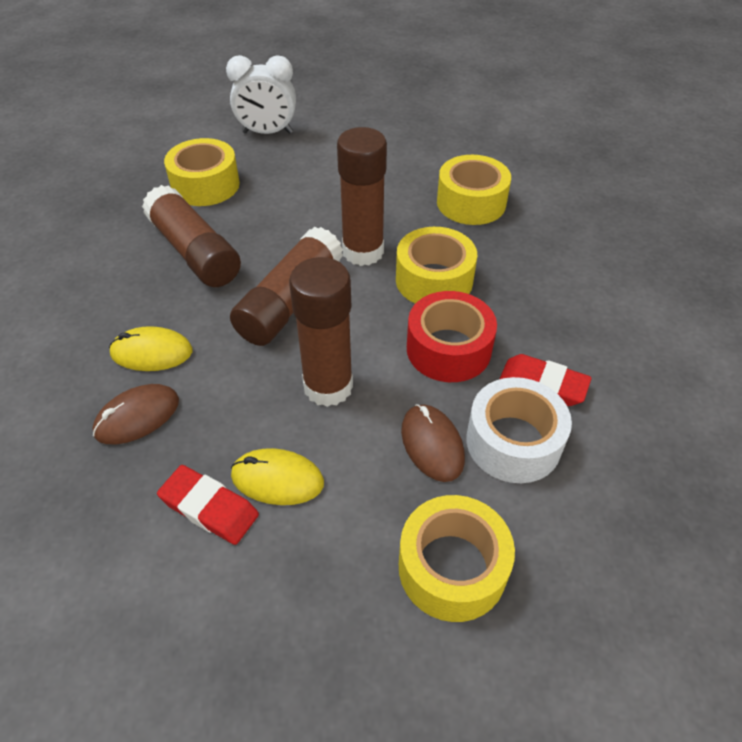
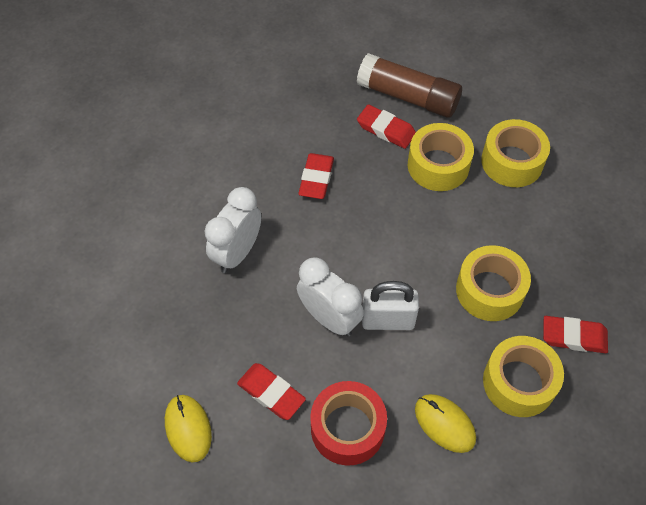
brown glue stick: 4 -> 1
brown mouse: 2 -> 0
red eraser: 2 -> 4
white clock: 1 -> 2
white padlock: 0 -> 1
white tape: 1 -> 0

